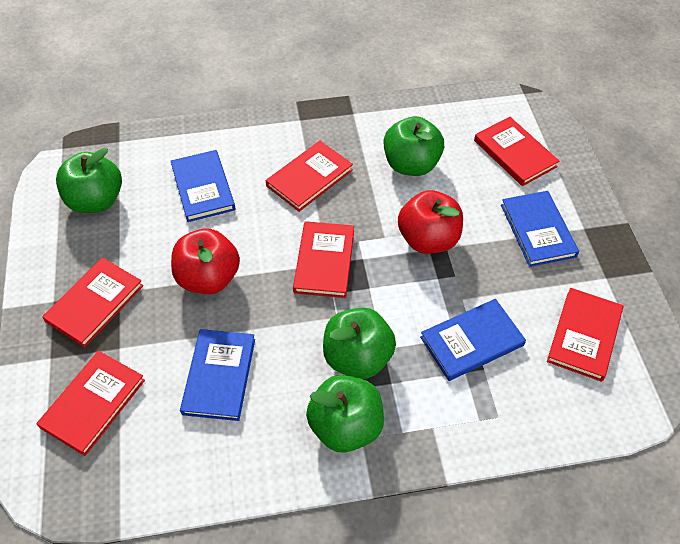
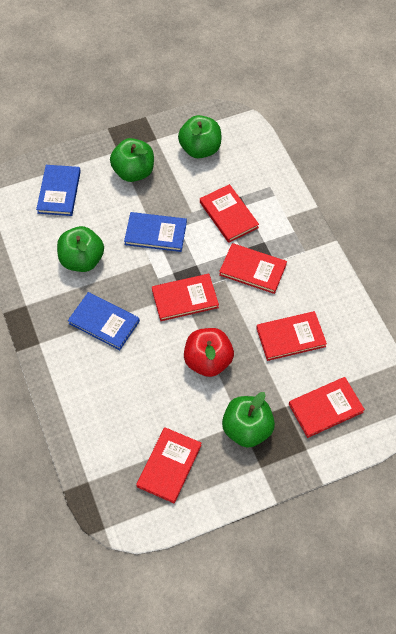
blue book: 4 -> 3
red apple: 2 -> 1

